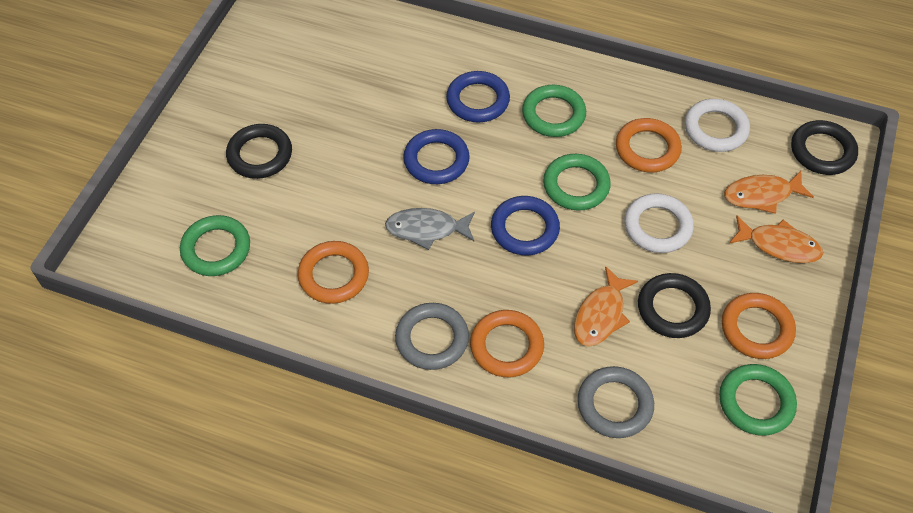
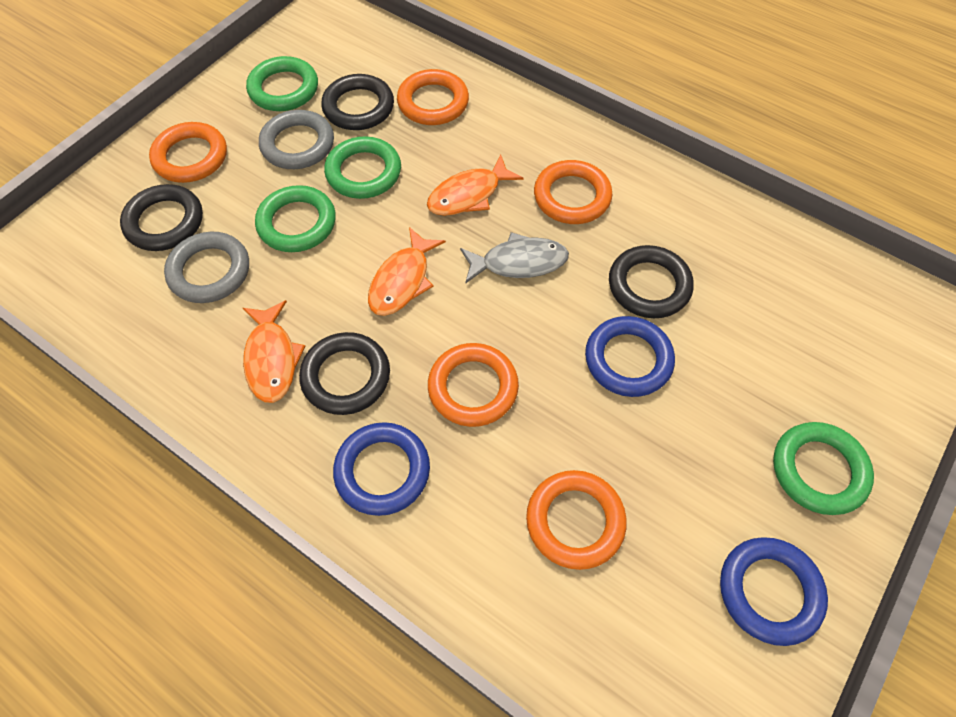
black ring: 3 -> 4
orange ring: 4 -> 5
white ring: 2 -> 0

